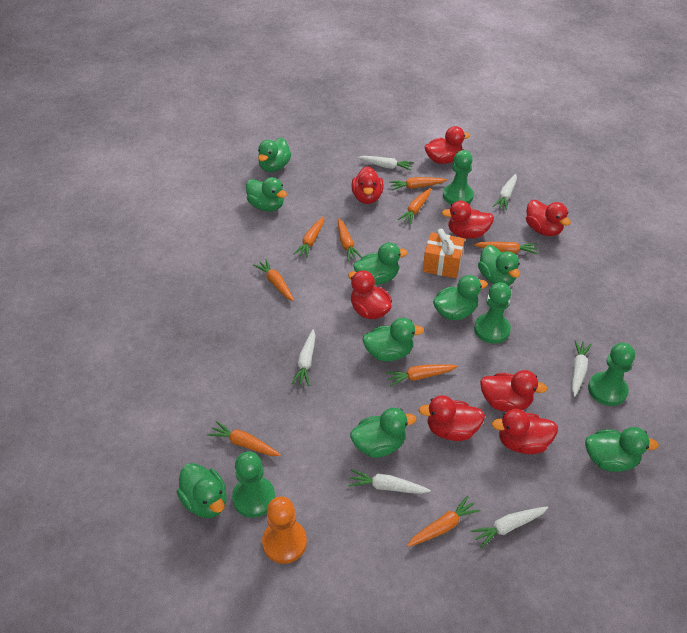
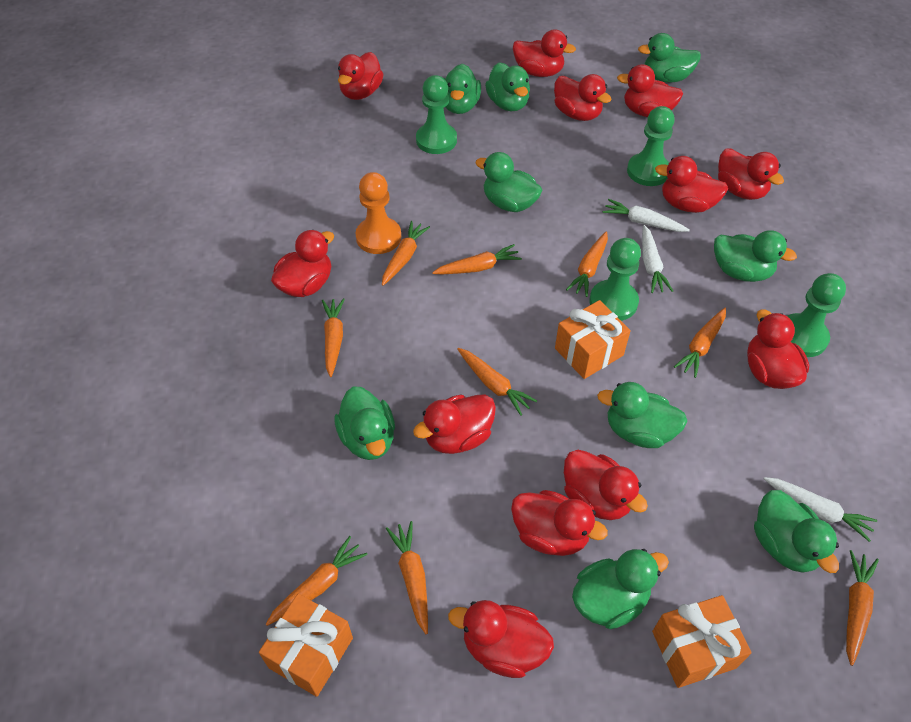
orange gift: 1 -> 3
red duck: 8 -> 12
white carrot: 6 -> 3

